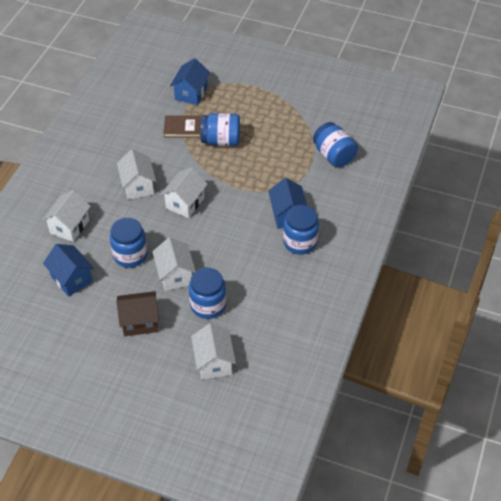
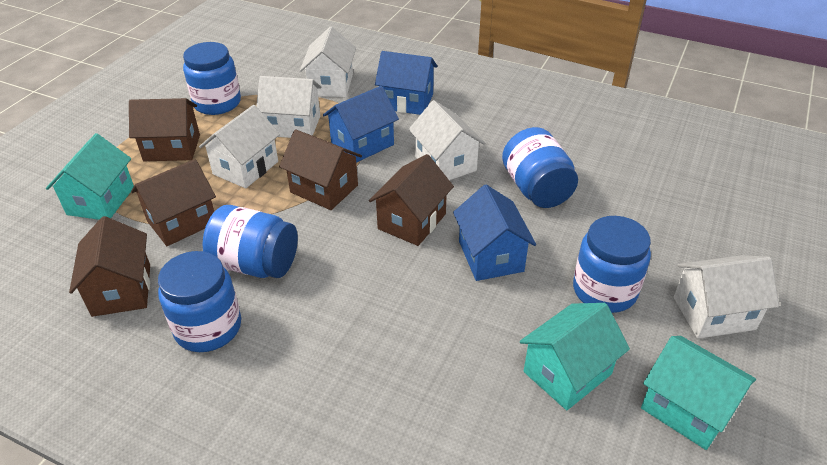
brown book: 1 -> 0
brown house: 1 -> 5
turquoise house: 0 -> 3

